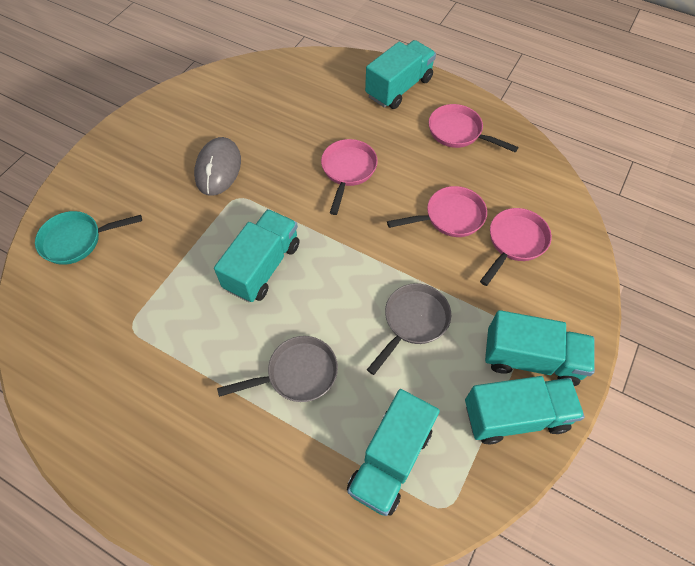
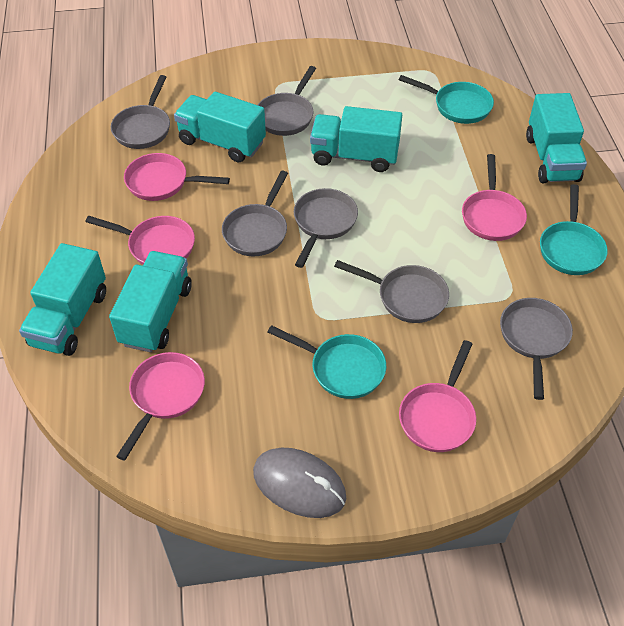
grey pan: 2 -> 6
pink pan: 4 -> 5
turquoise pan: 1 -> 3

